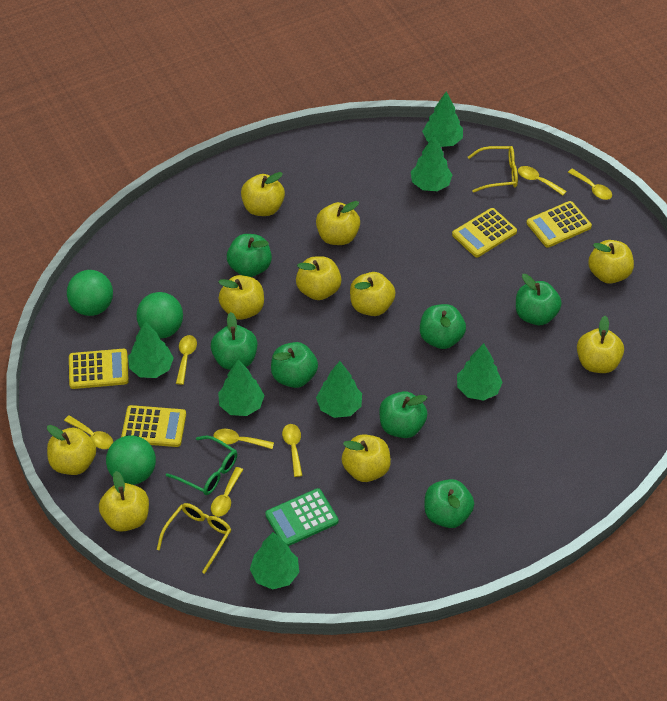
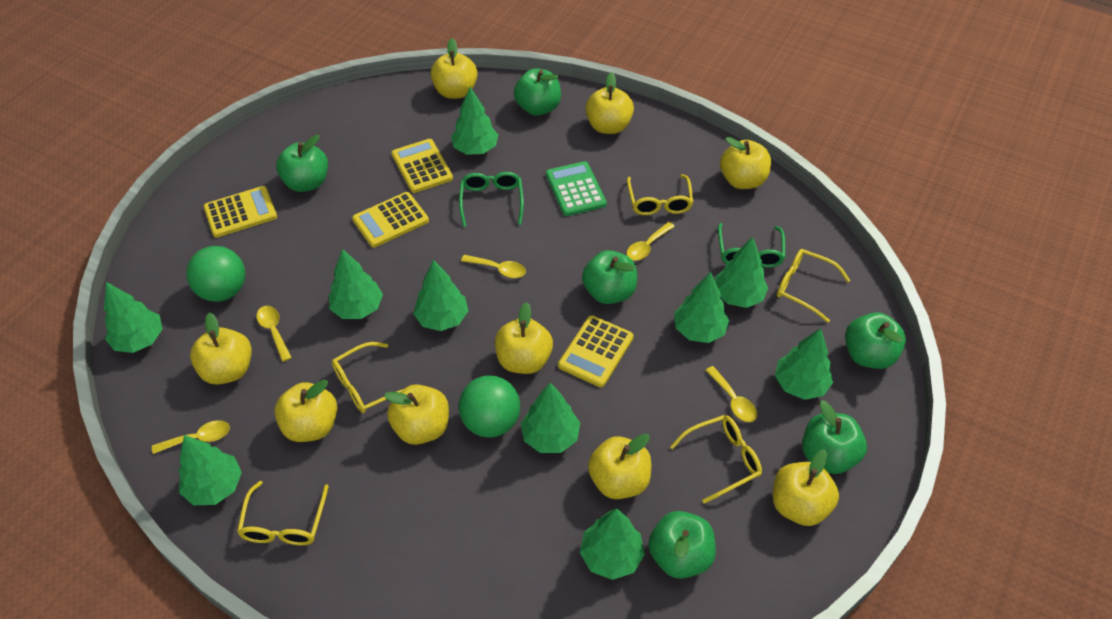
green apple: 7 -> 6
green ball: 3 -> 2
green glasses: 1 -> 2
green tree: 7 -> 10
yellow apple: 10 -> 9
yellow glasses: 2 -> 5
yellow spoon: 7 -> 5

